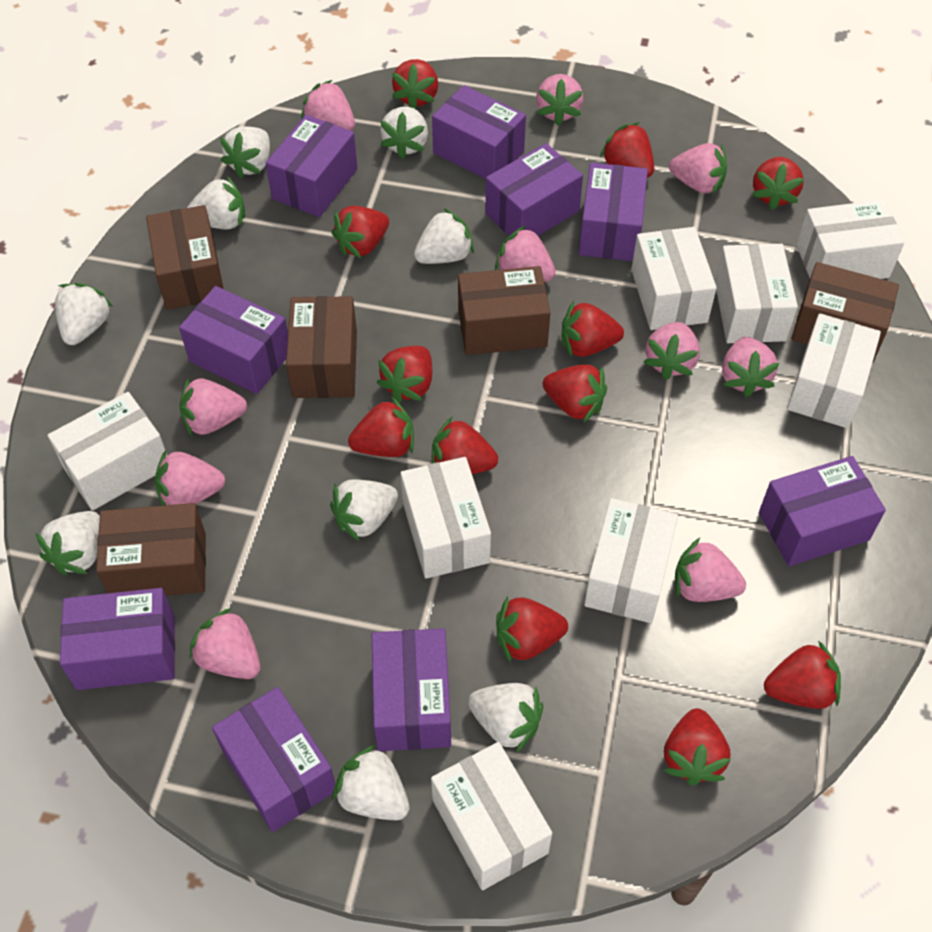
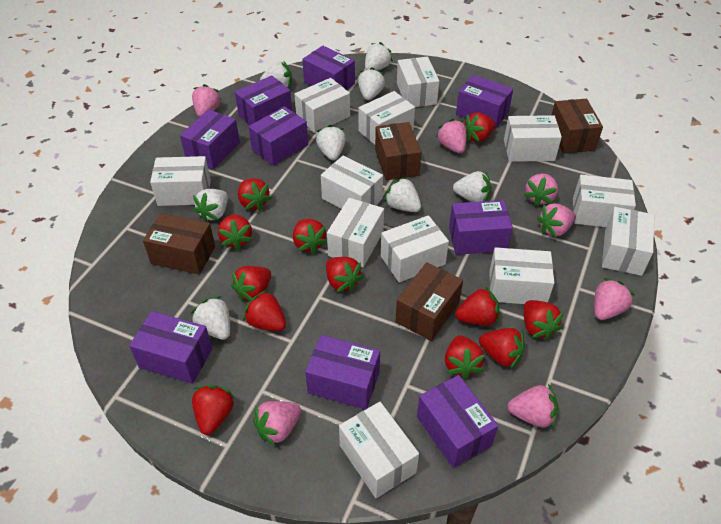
brown box: 5 -> 4
pink strawberry: 10 -> 7
white box: 8 -> 12
white strawberry: 9 -> 8

